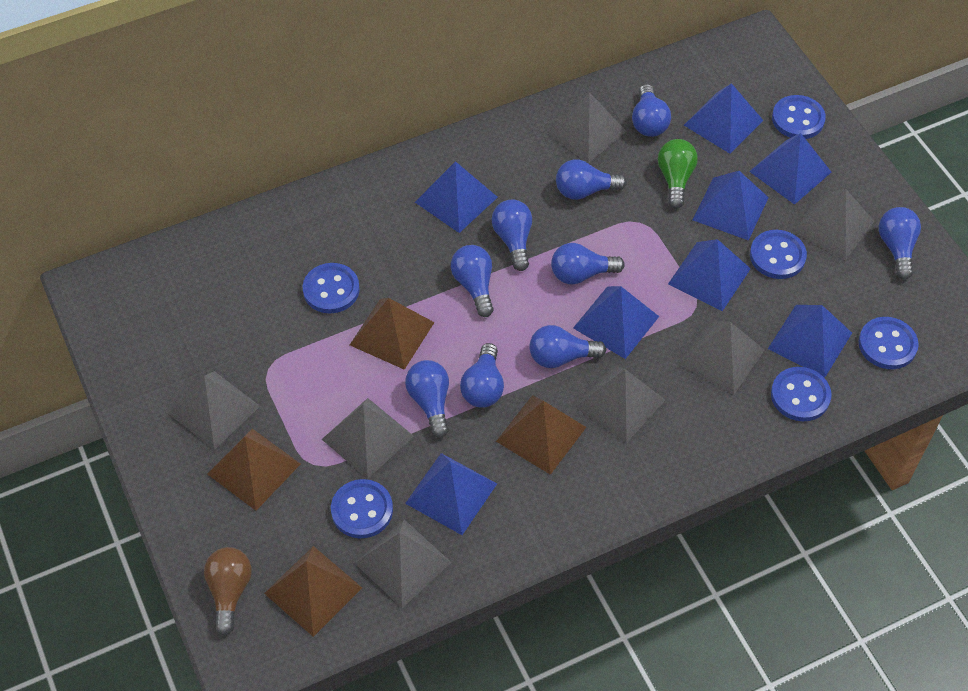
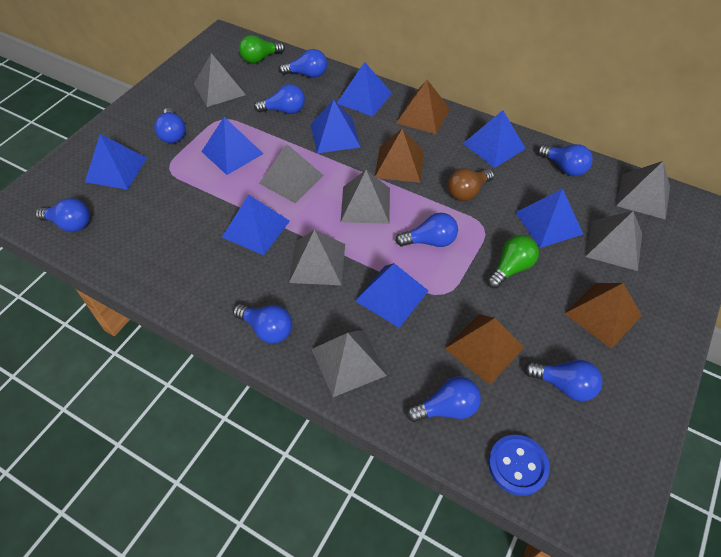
blue button: 6 -> 1
green light bulb: 1 -> 2

